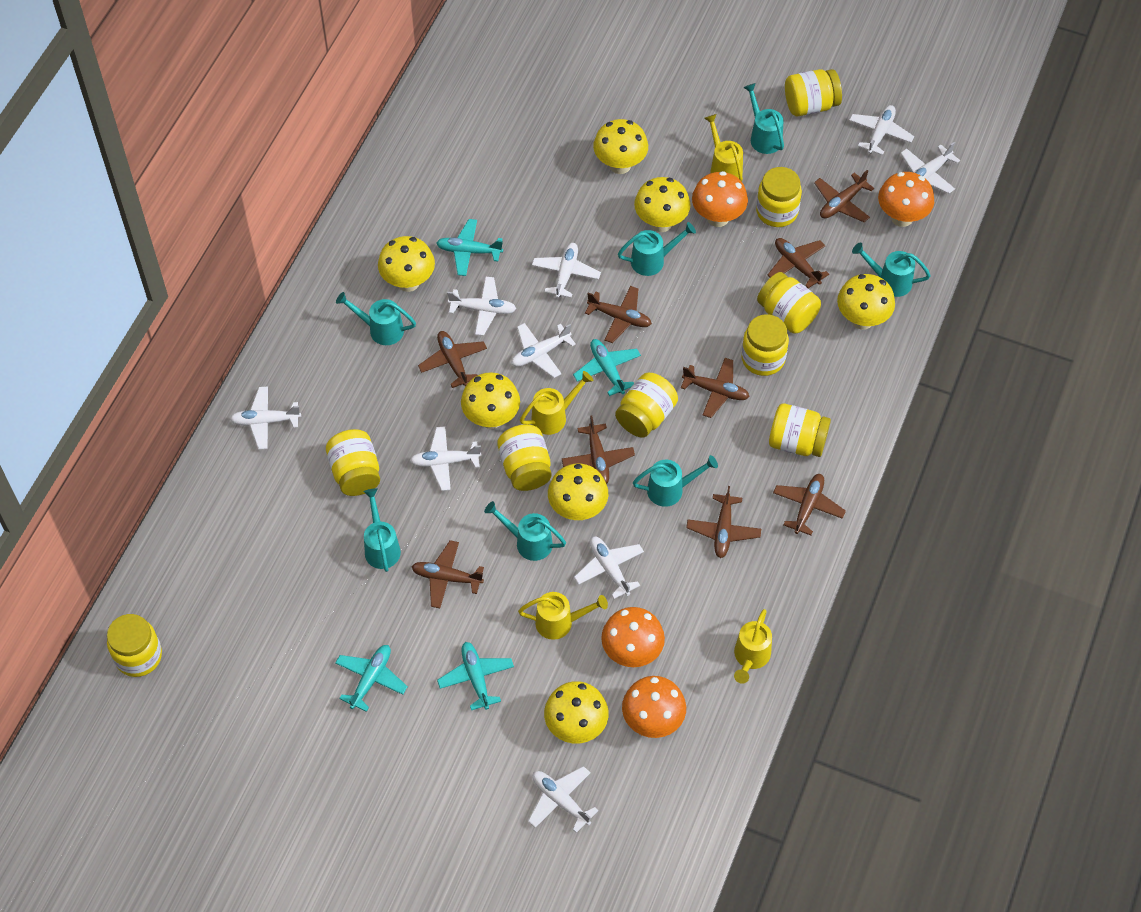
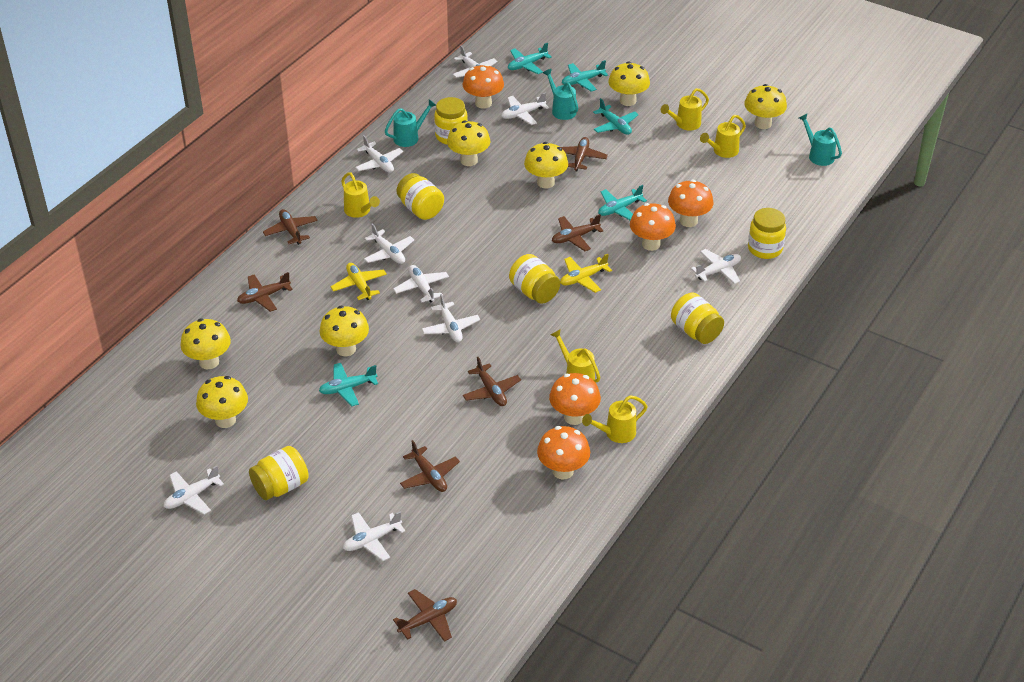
brown plane: 9 -> 7
orange mushroom: 4 -> 5
turquoise plane: 4 -> 5
turquoise watering can: 7 -> 3
yellow jar: 9 -> 6
yellow plane: 0 -> 2
yellow watering can: 4 -> 5

